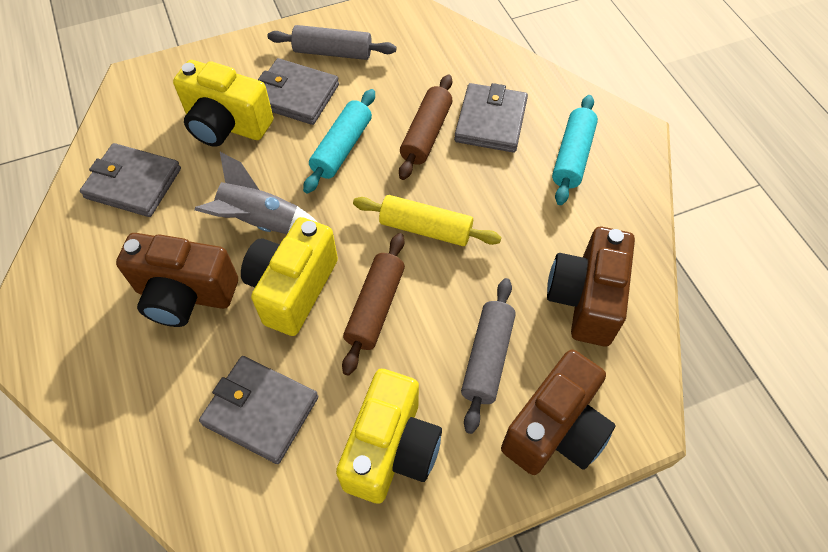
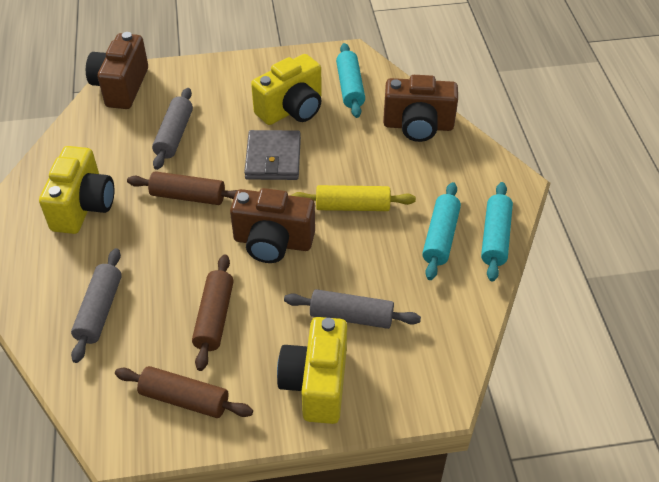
brown rolling pin: 2 -> 3
grey rocket: 1 -> 0
grey rolling pin: 2 -> 3
grey wallet: 4 -> 1
turquoise rolling pin: 2 -> 3

